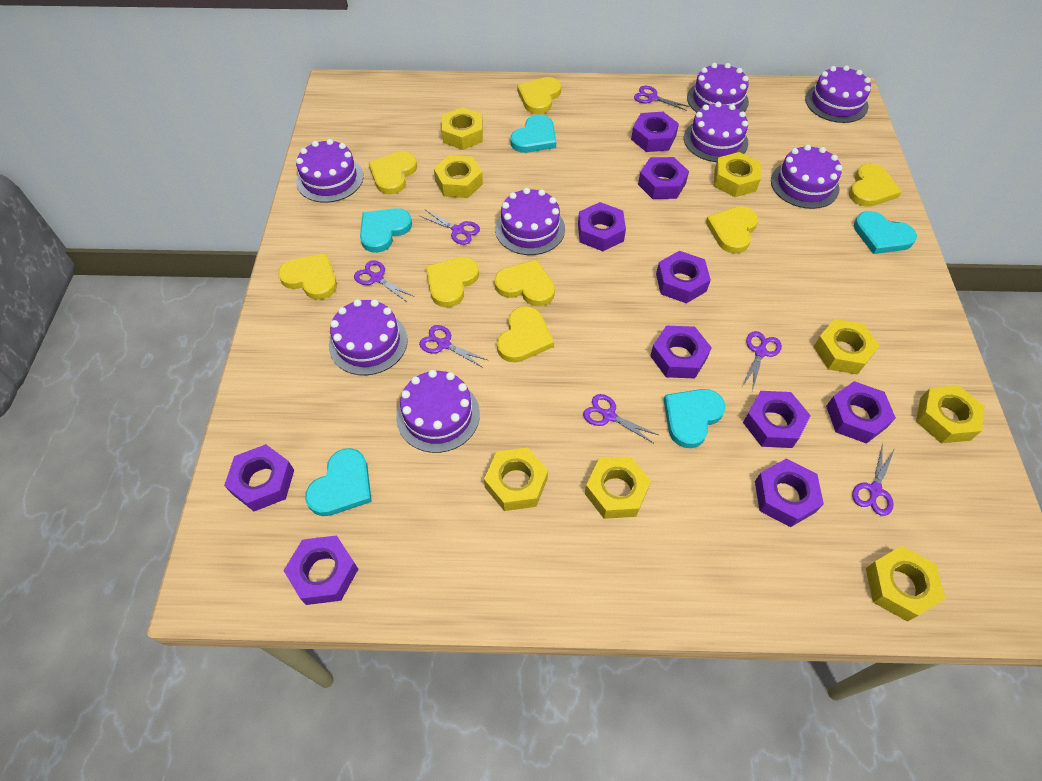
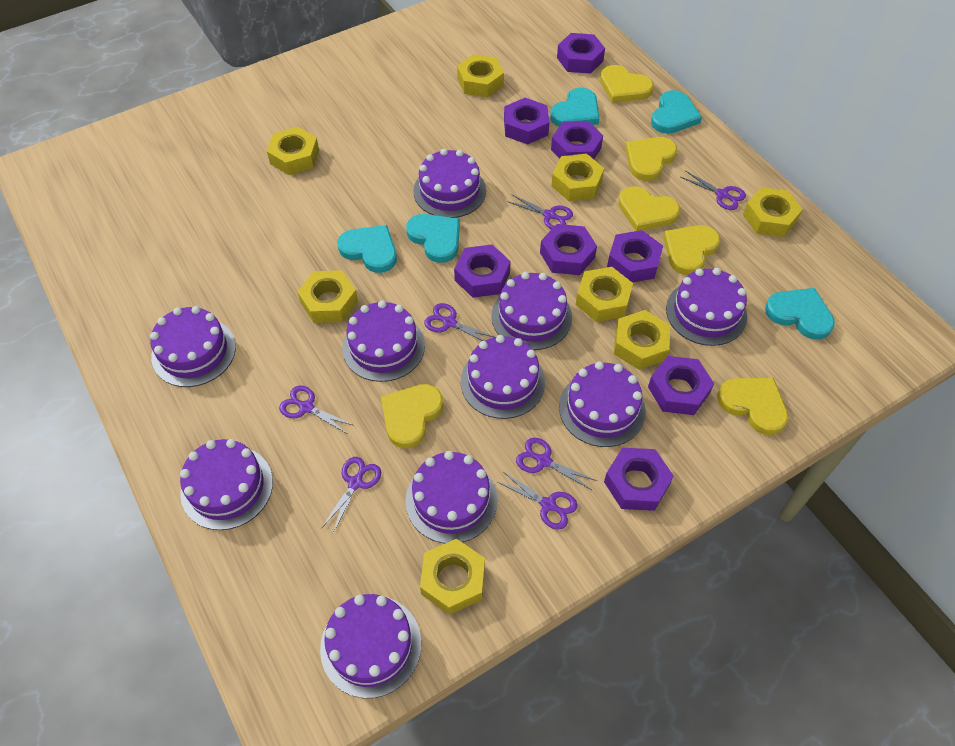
purple cake: 8 -> 10
purple nut: 10 -> 8
yellow heart: 8 -> 6

